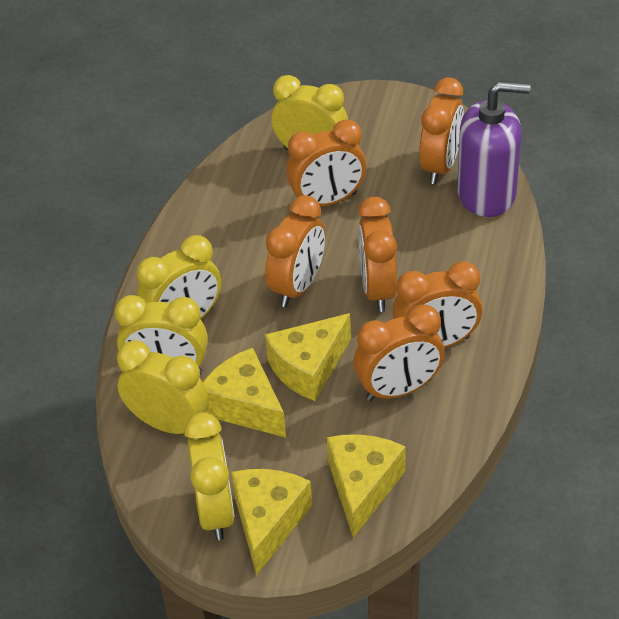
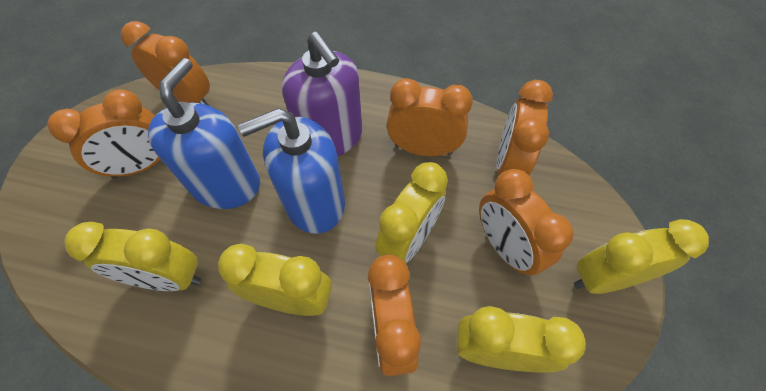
blue soap dispenser: 0 -> 2
yellow cheese: 4 -> 0

